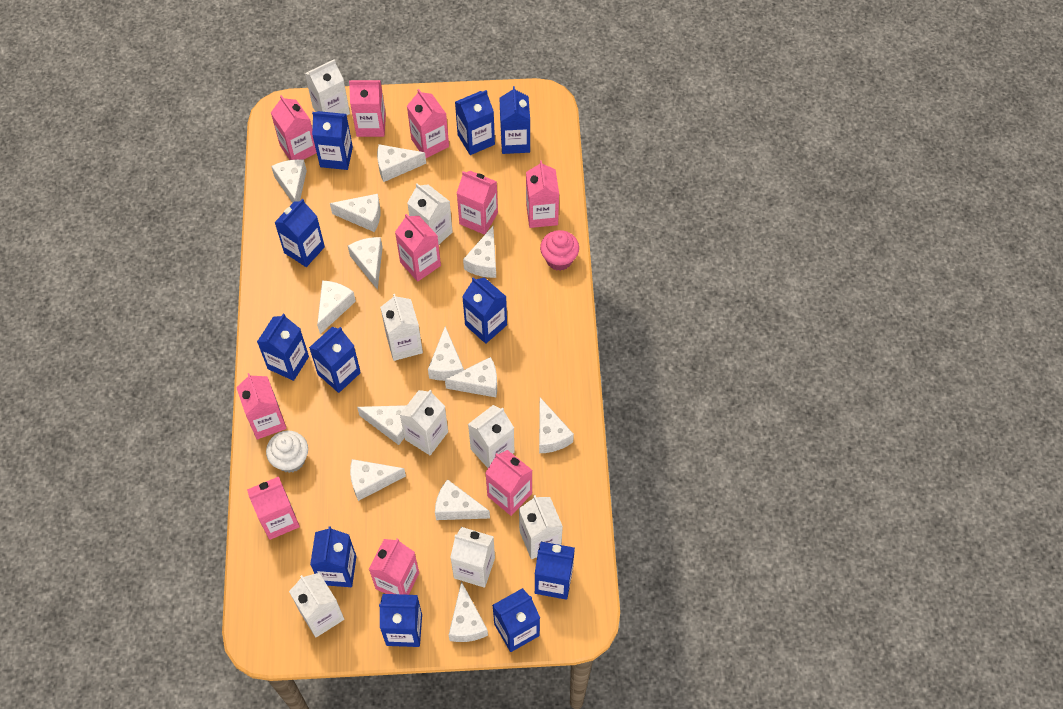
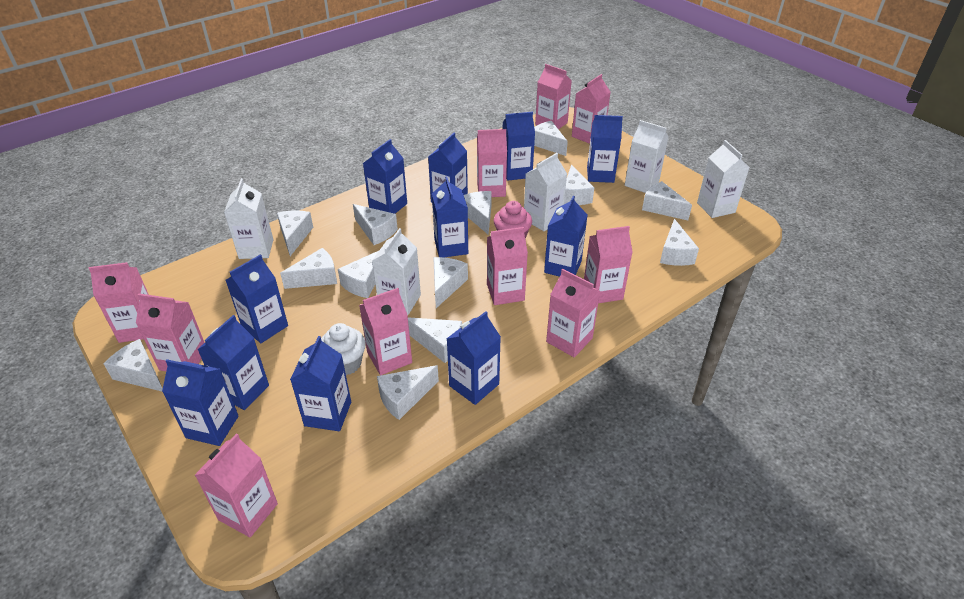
white carton: 8 -> 5

